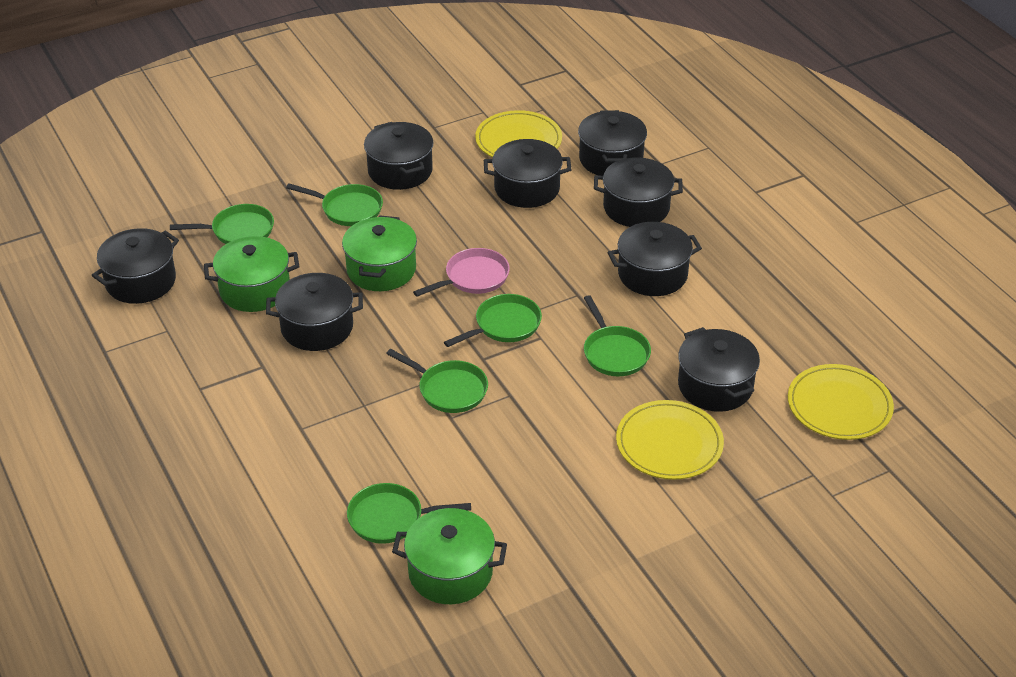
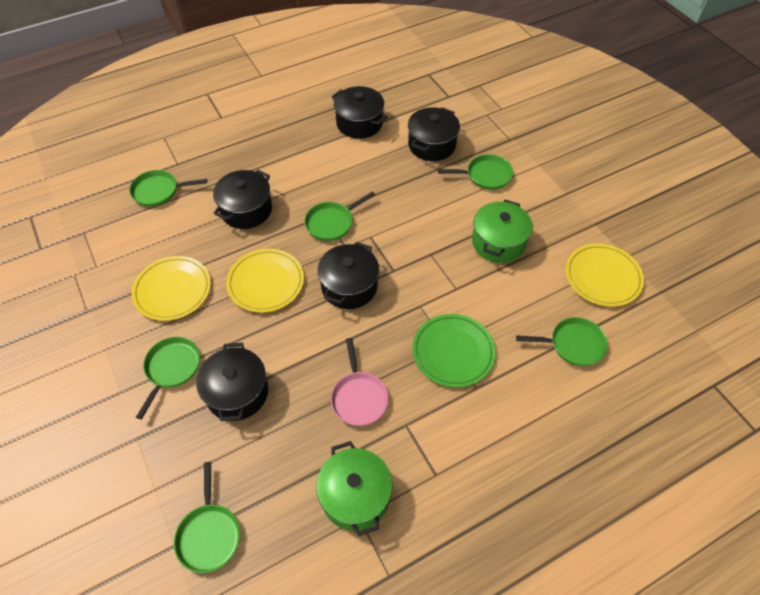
black pot: 8 -> 5
green plate: 0 -> 1
green pot: 3 -> 2

